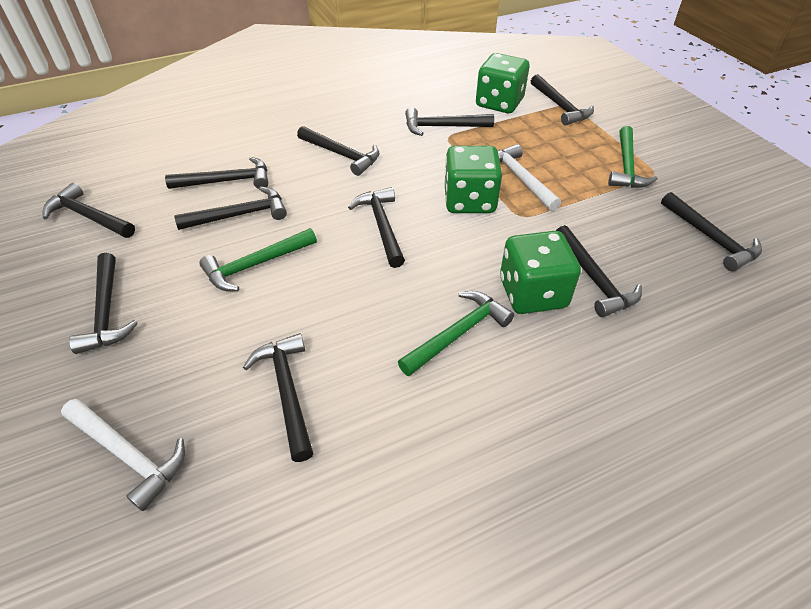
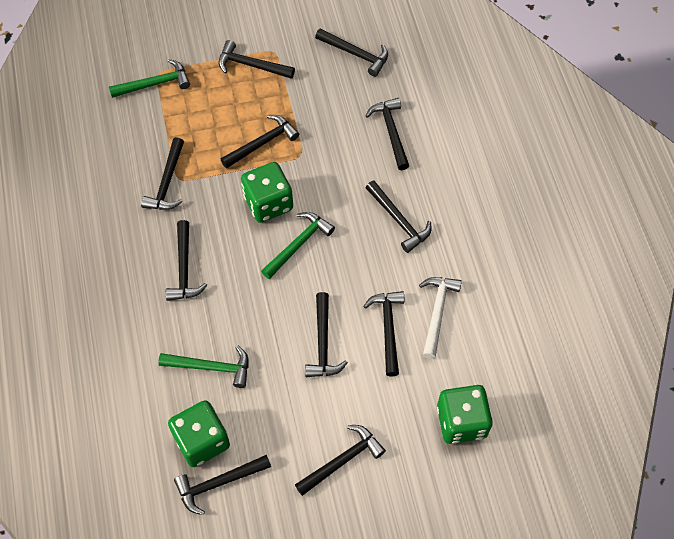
white hammer: 2 -> 1

